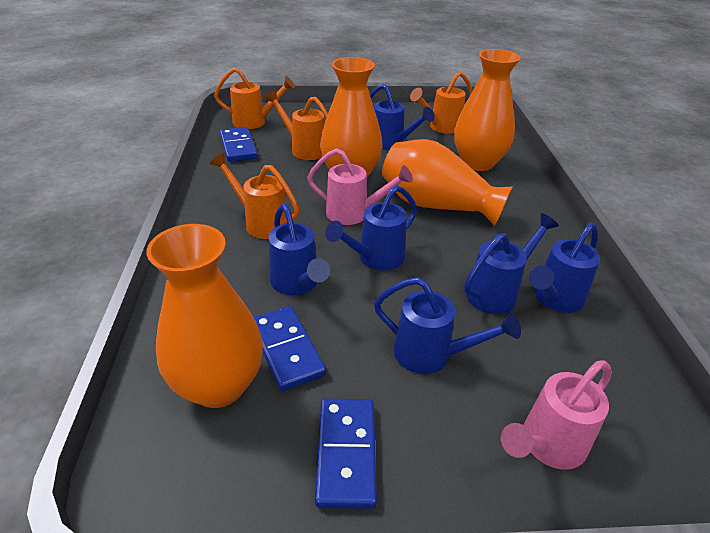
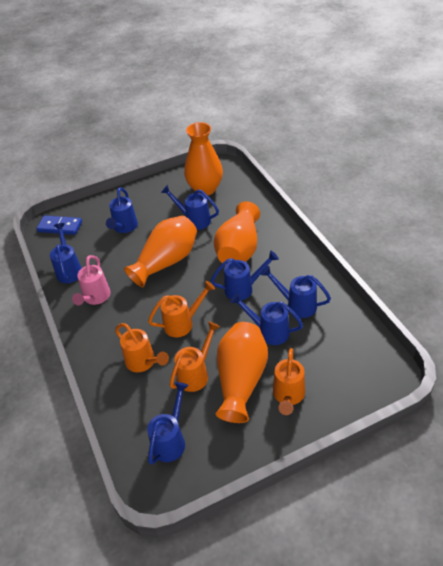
blue domino: 3 -> 1
blue watering can: 6 -> 7
pink watering can: 2 -> 1

